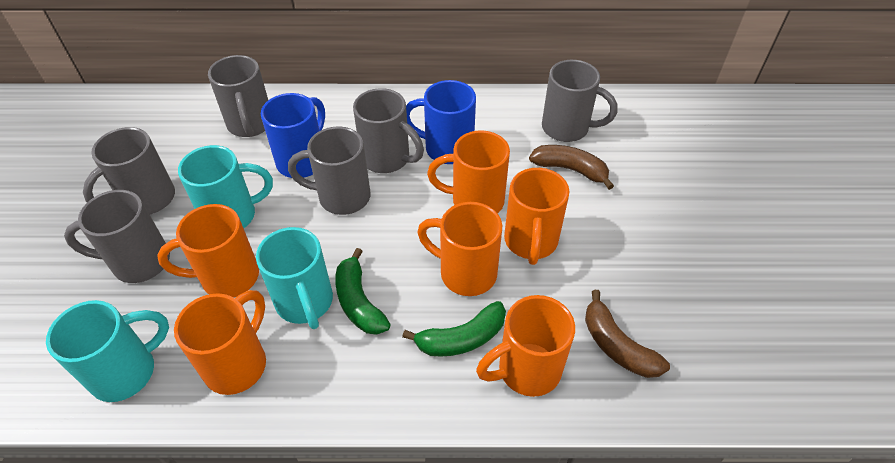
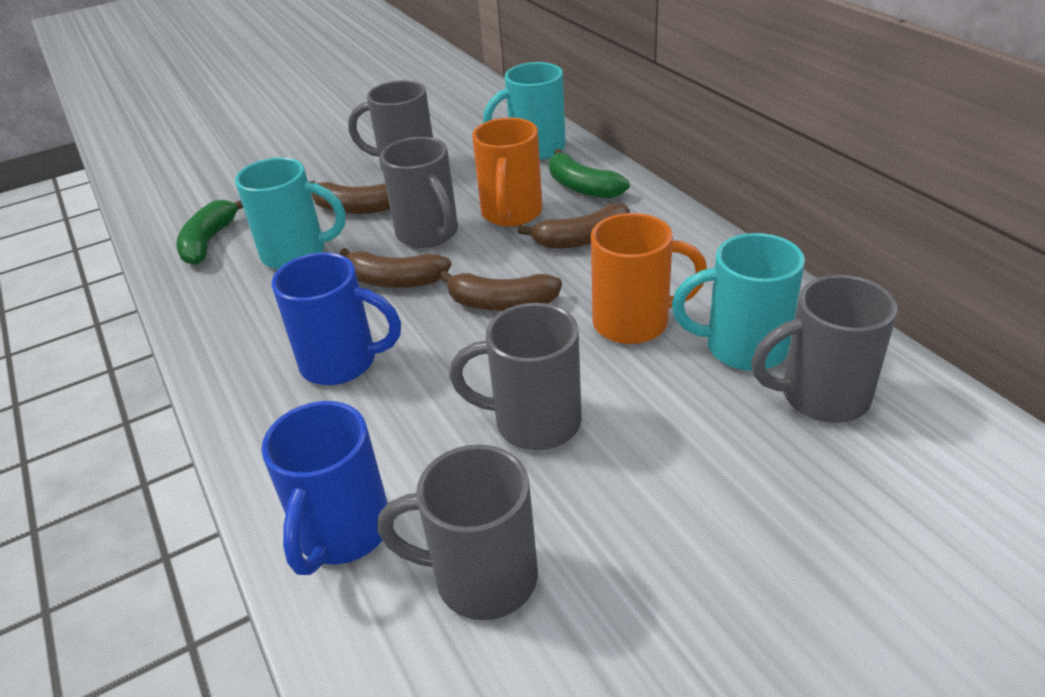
brown banana: 2 -> 4
grey mug: 6 -> 5
orange mug: 6 -> 2

